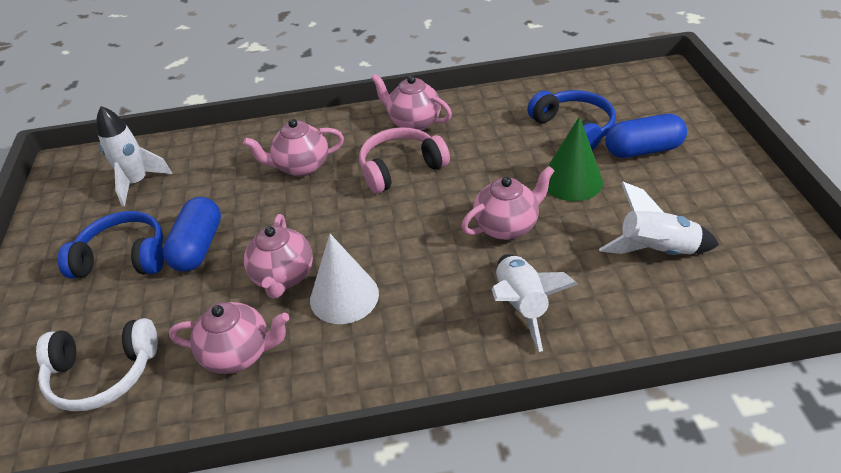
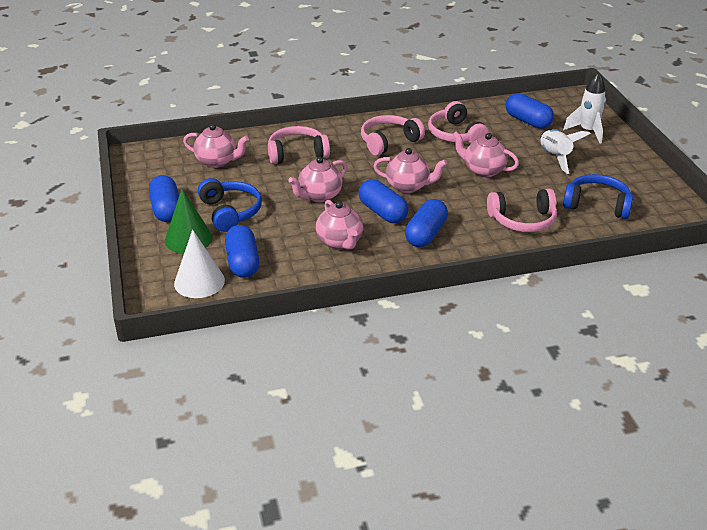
blue capsule: 2 -> 5
pink headphones: 1 -> 4
white headphones: 1 -> 0
white rocket: 3 -> 2

